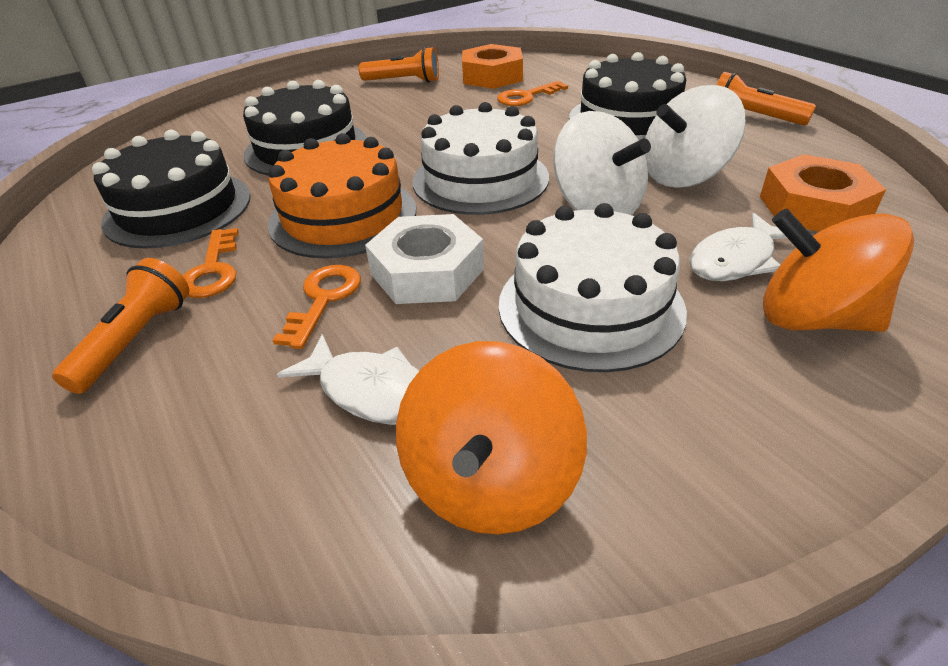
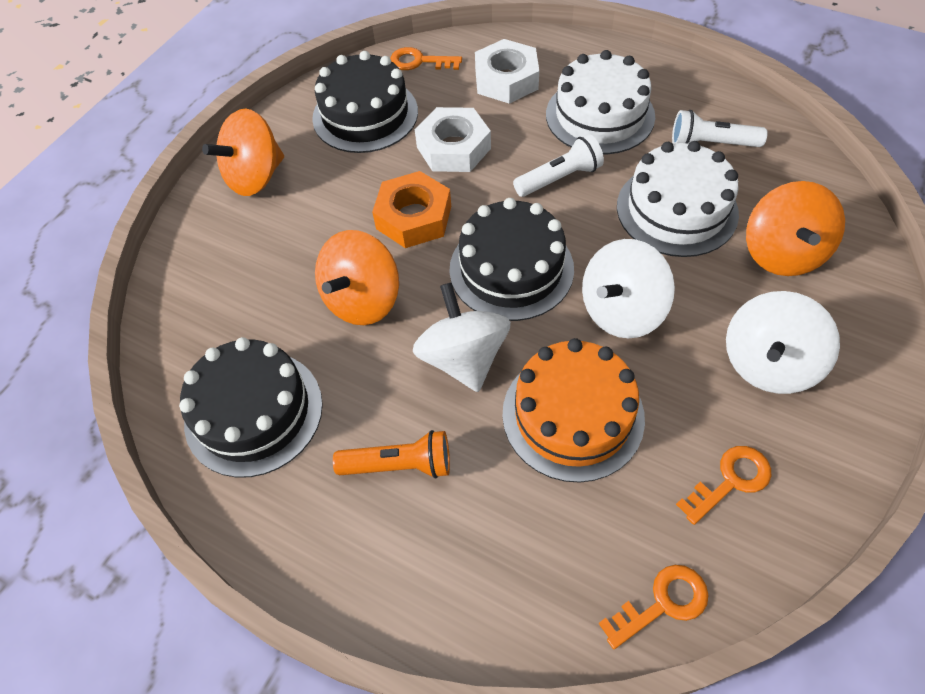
orange flashlight: 3 -> 1
orange nut: 2 -> 1
orange spinning top: 2 -> 3
white fish: 2 -> 0
white flashlight: 0 -> 2
white nut: 1 -> 2
white spinning top: 2 -> 3

